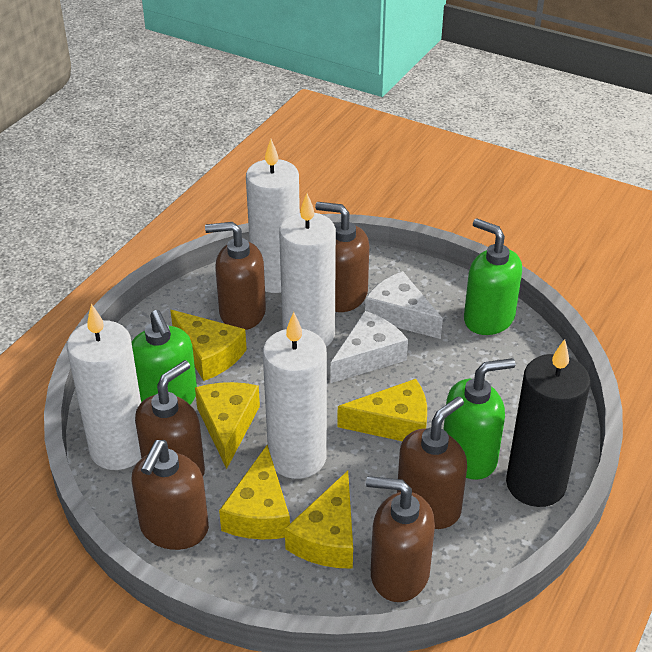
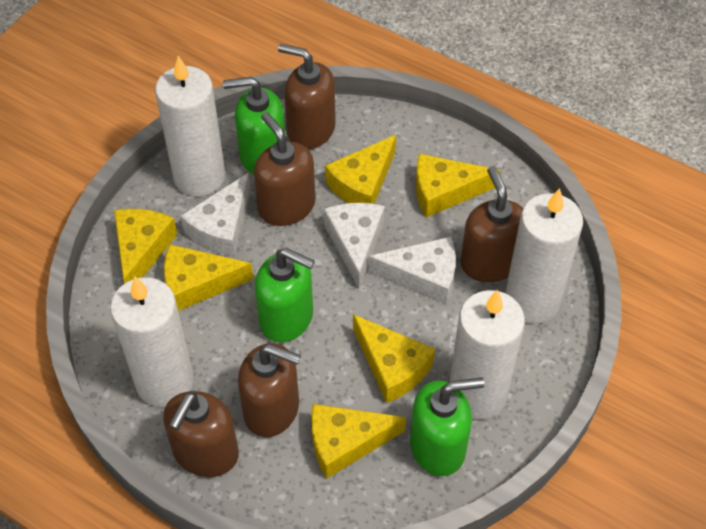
black candle: 1 -> 0
brown soap dispenser: 6 -> 5
white cheese: 2 -> 3
yellow cheese: 5 -> 6

